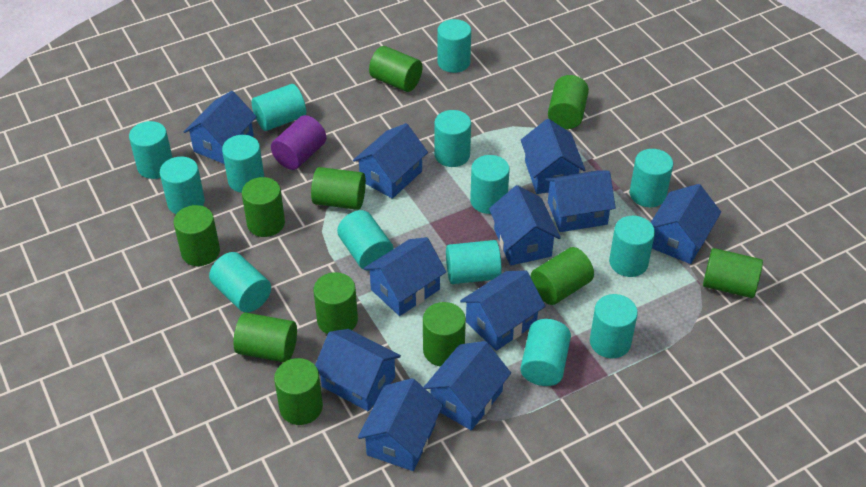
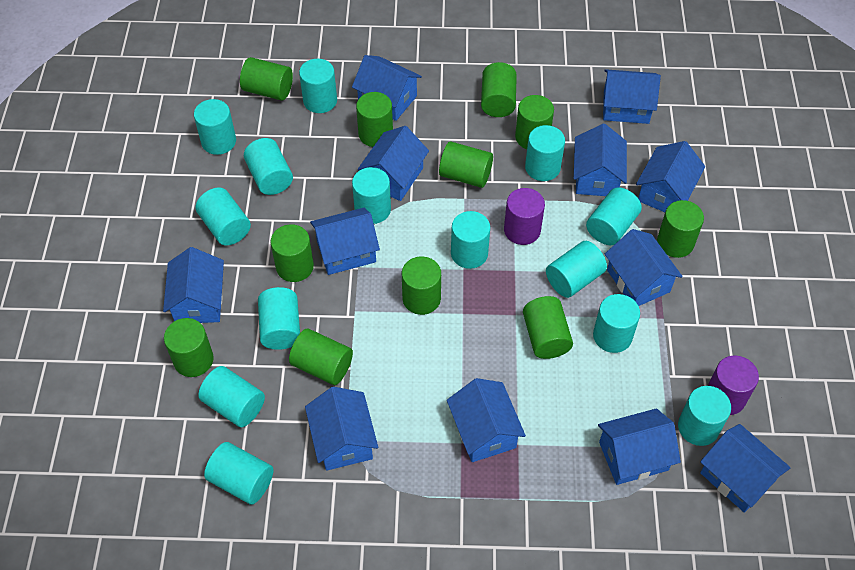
blue house: 11 -> 12
purple cylinder: 1 -> 2

